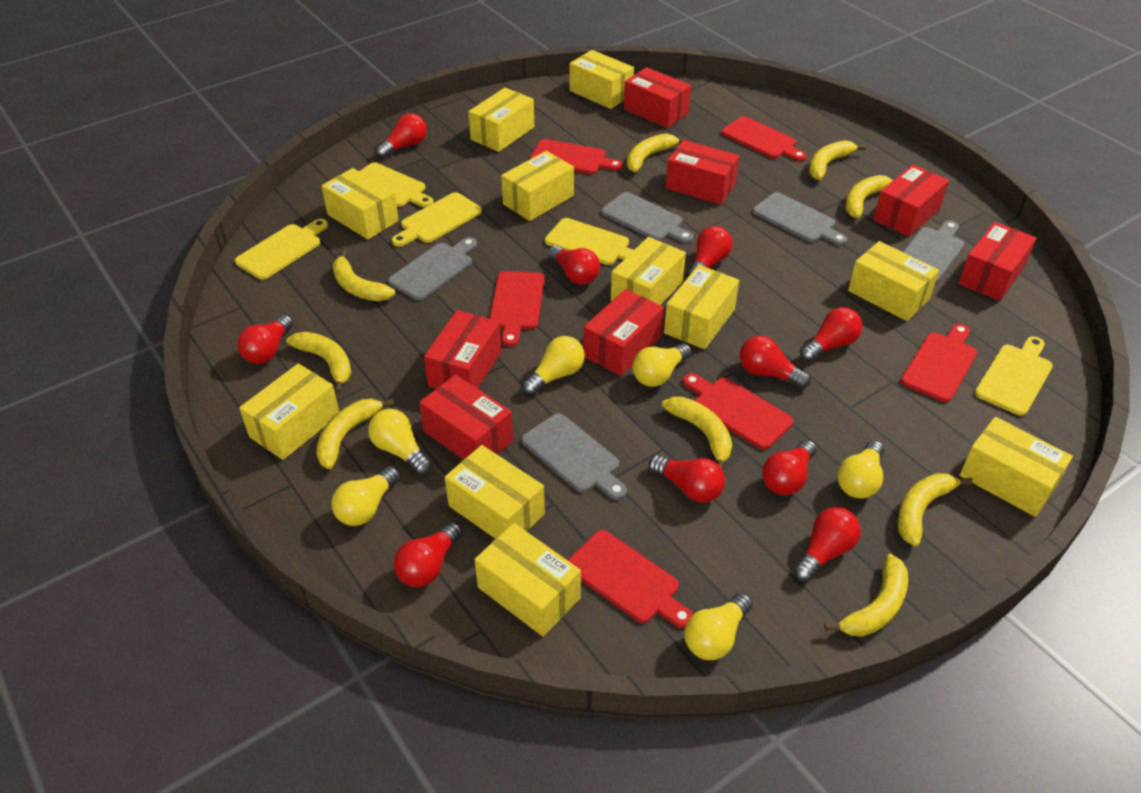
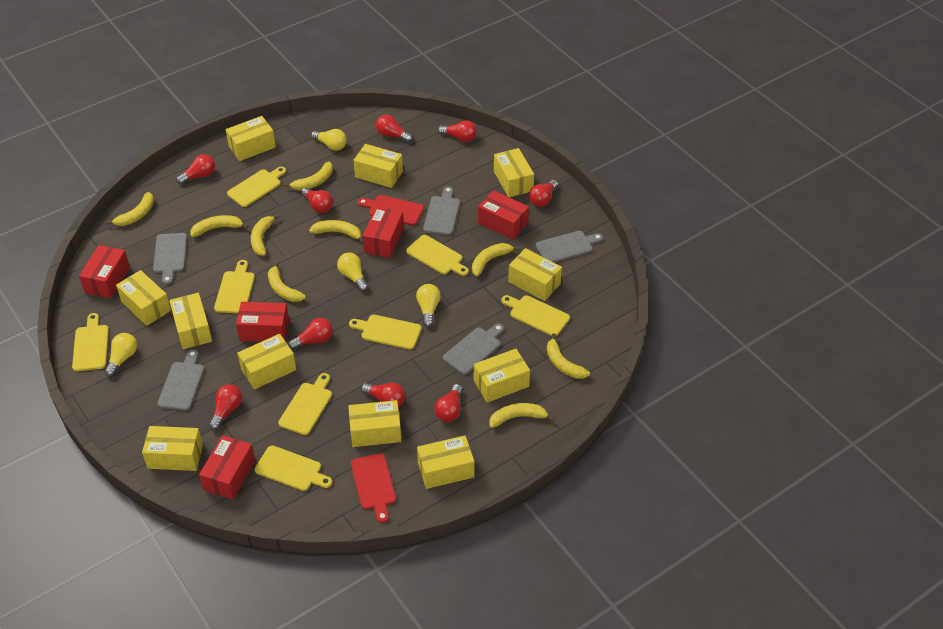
red box: 7 -> 5
red cutting board: 6 -> 2
red light bulb: 10 -> 9
yellow cutting board: 5 -> 8
yellow light bulb: 6 -> 4

